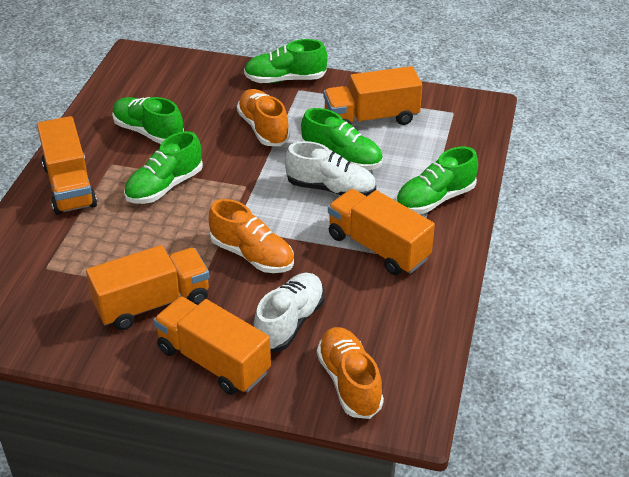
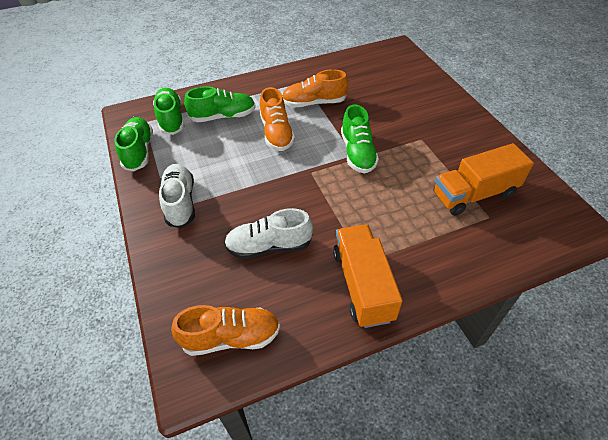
green shoe: 5 -> 4
orange truck: 5 -> 2

